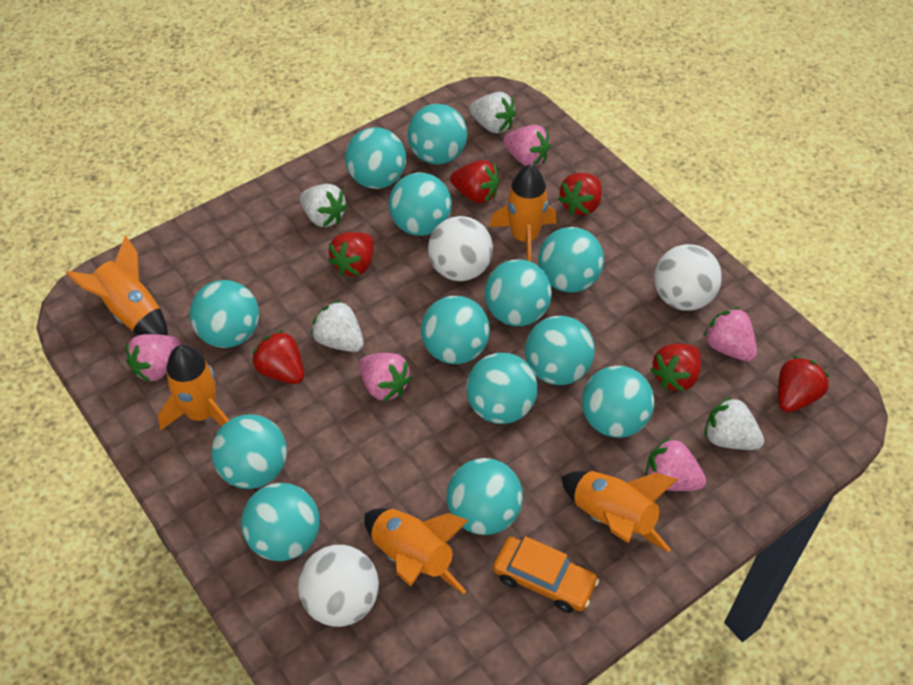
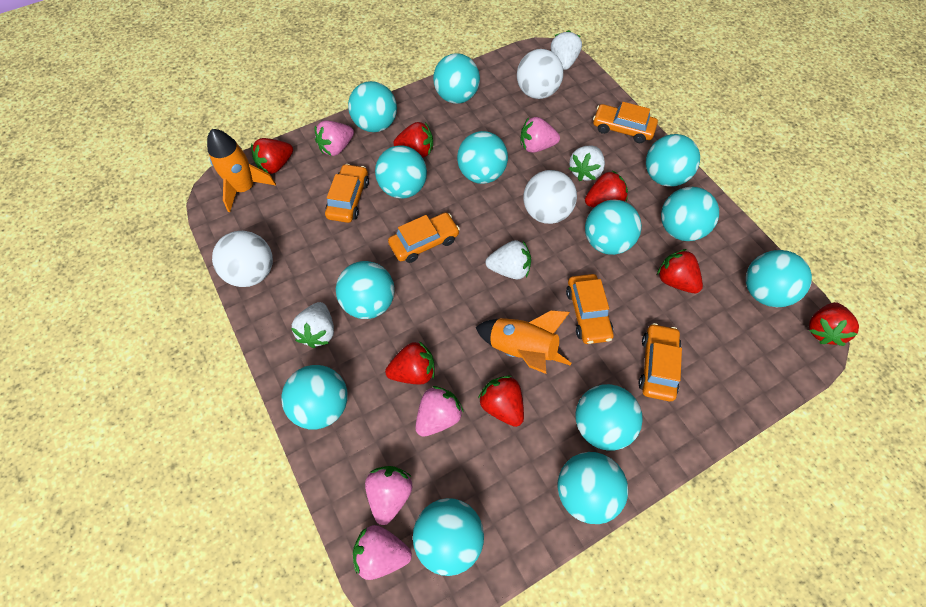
orange car: 1 -> 5
orange rocket: 5 -> 2
red strawberry: 6 -> 7

